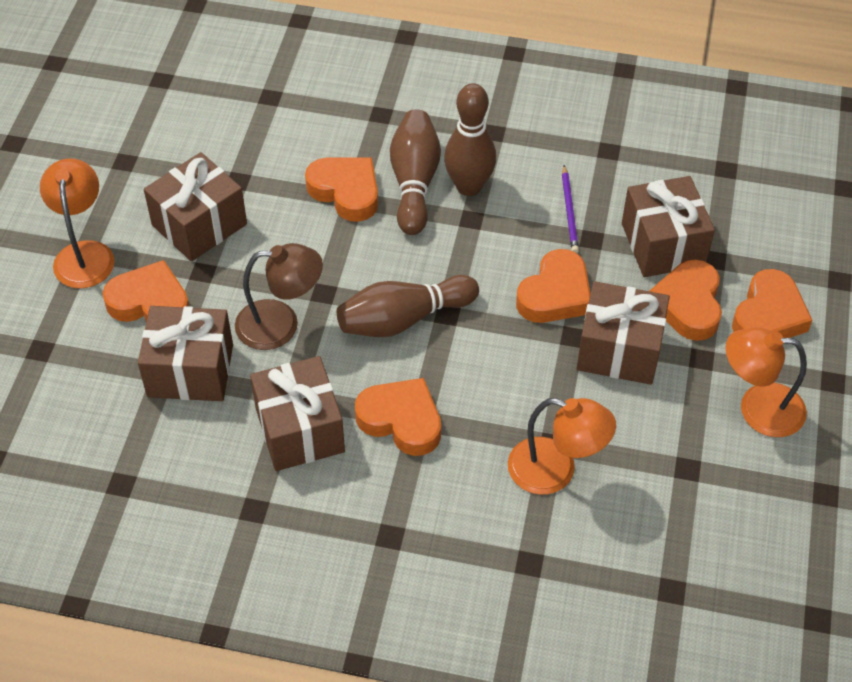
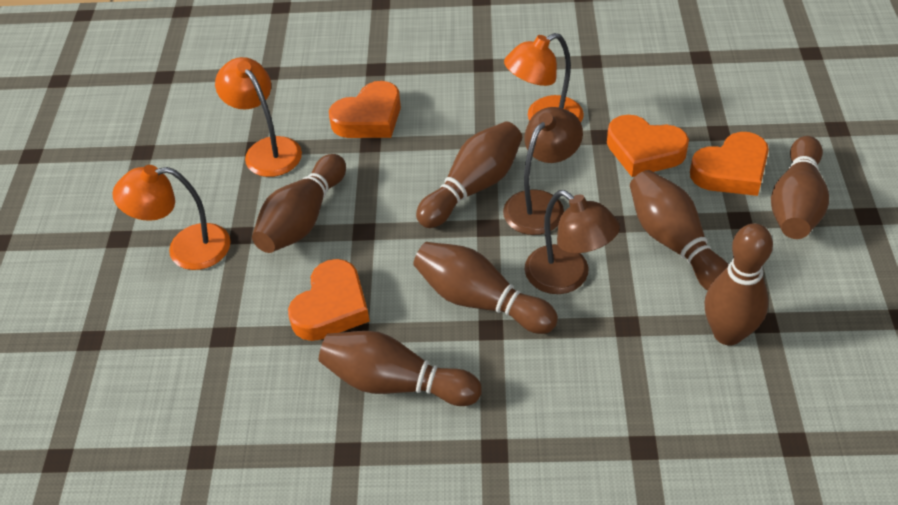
brown bowling pin: 3 -> 7
brown gift: 5 -> 0
brown lamp: 1 -> 2
orange heart: 6 -> 4
purple pencil: 1 -> 0

